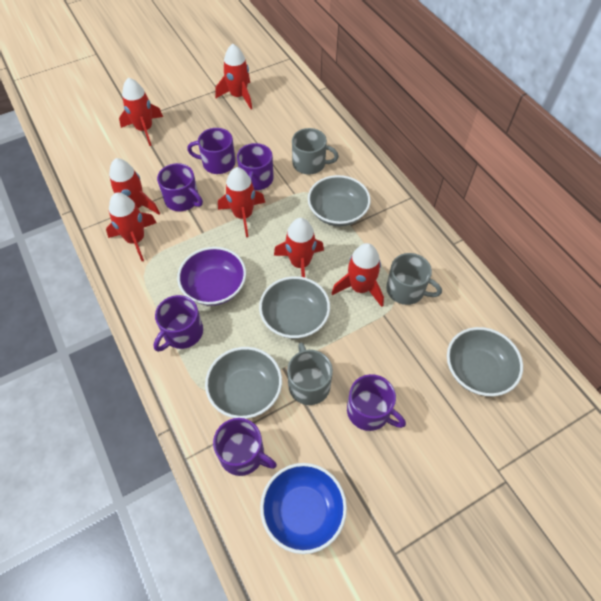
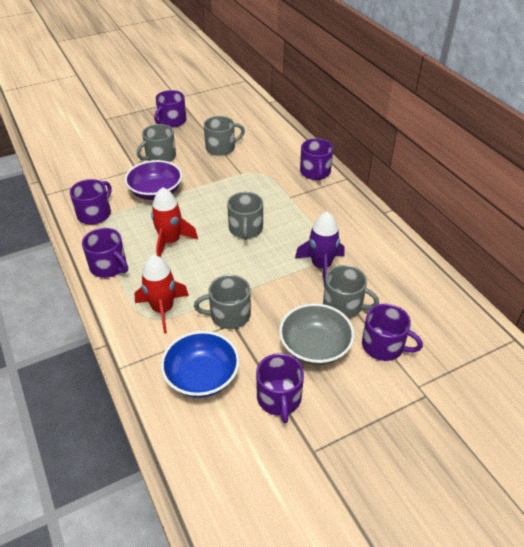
grey bowl: 4 -> 1
grey mug: 3 -> 5
purple rocket: 0 -> 1
red rocket: 7 -> 2

